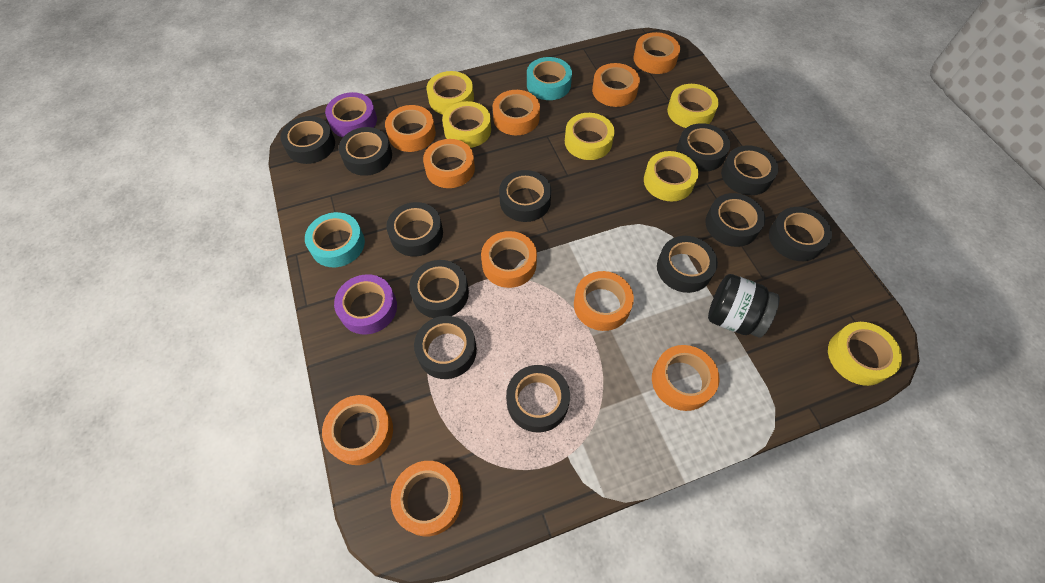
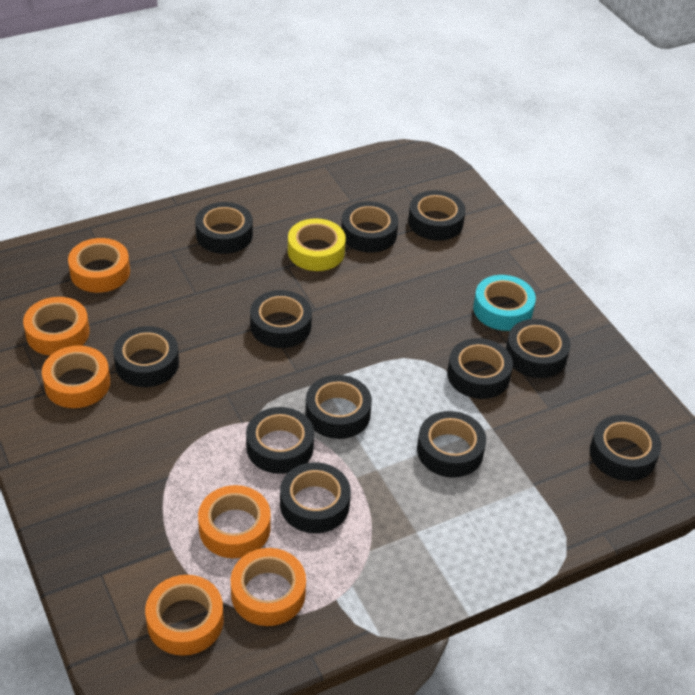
black jar: 1 -> 0
orange tape: 10 -> 6
purple tape: 2 -> 0
turquoise tape: 2 -> 1
yellow tape: 6 -> 1

